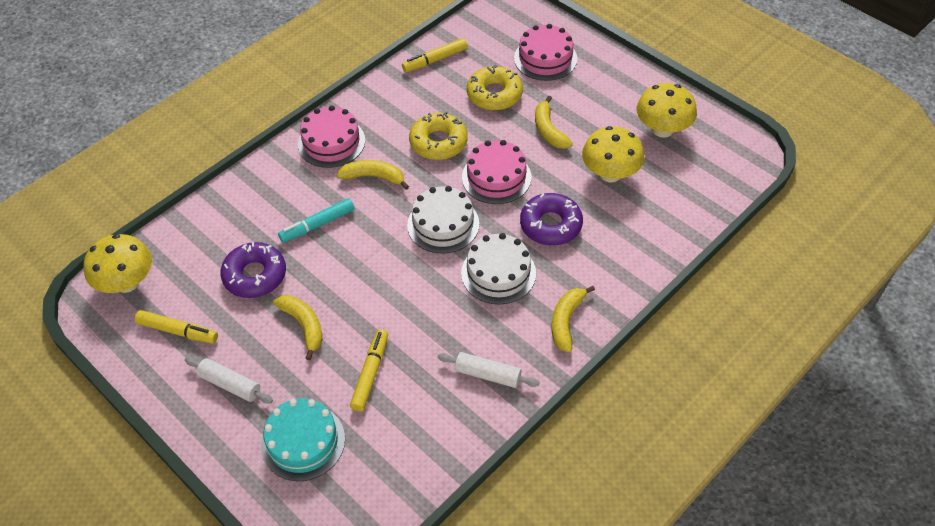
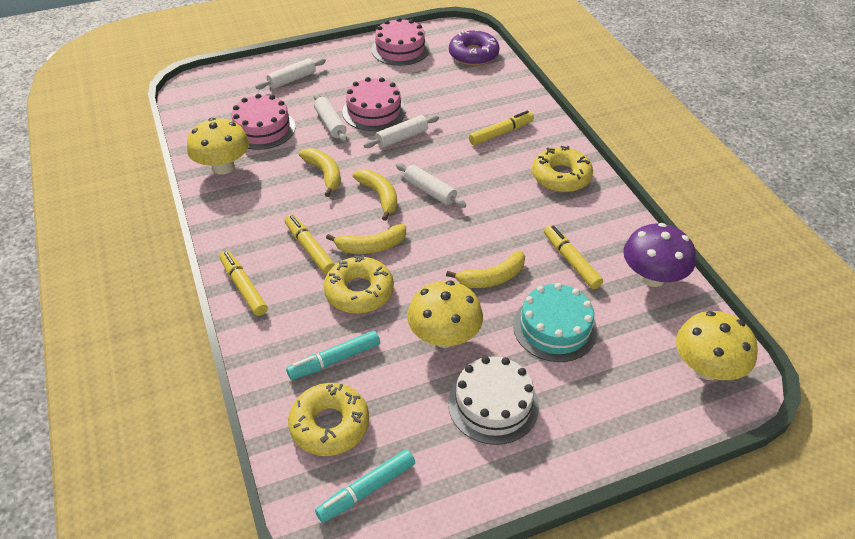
purple donut: 2 -> 1
purple mushroom: 0 -> 1
turquoise marker: 1 -> 2
white cake: 2 -> 1
white rolling pin: 2 -> 4
yellow donut: 2 -> 3
yellow marker: 3 -> 4

